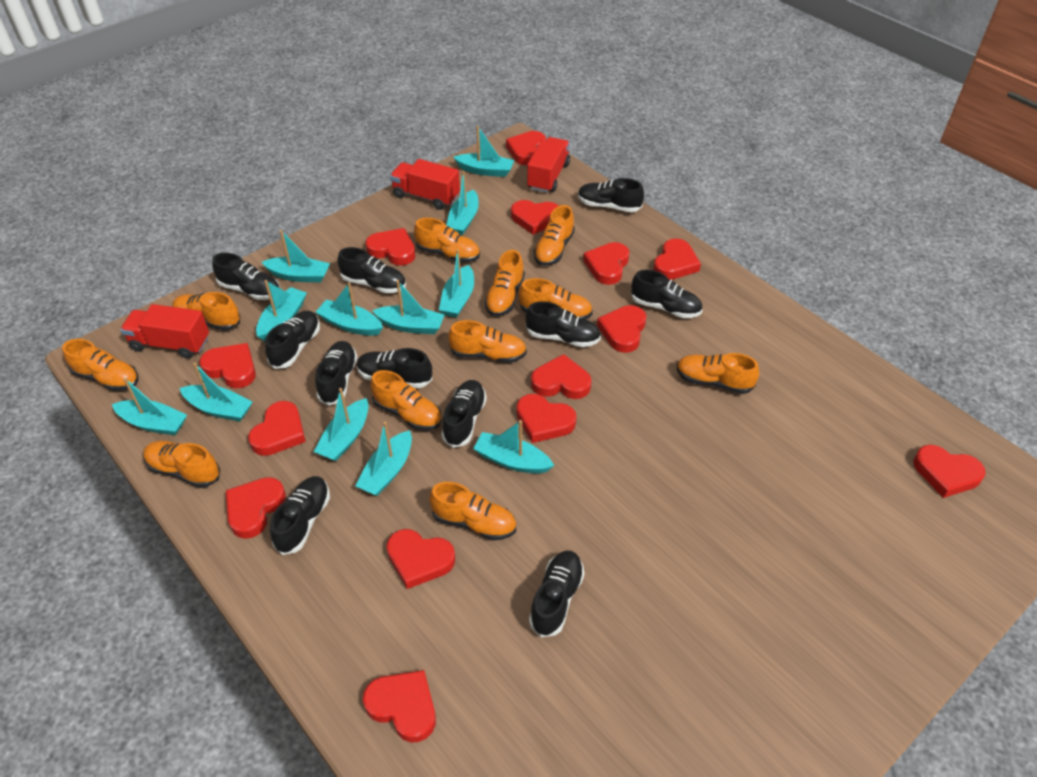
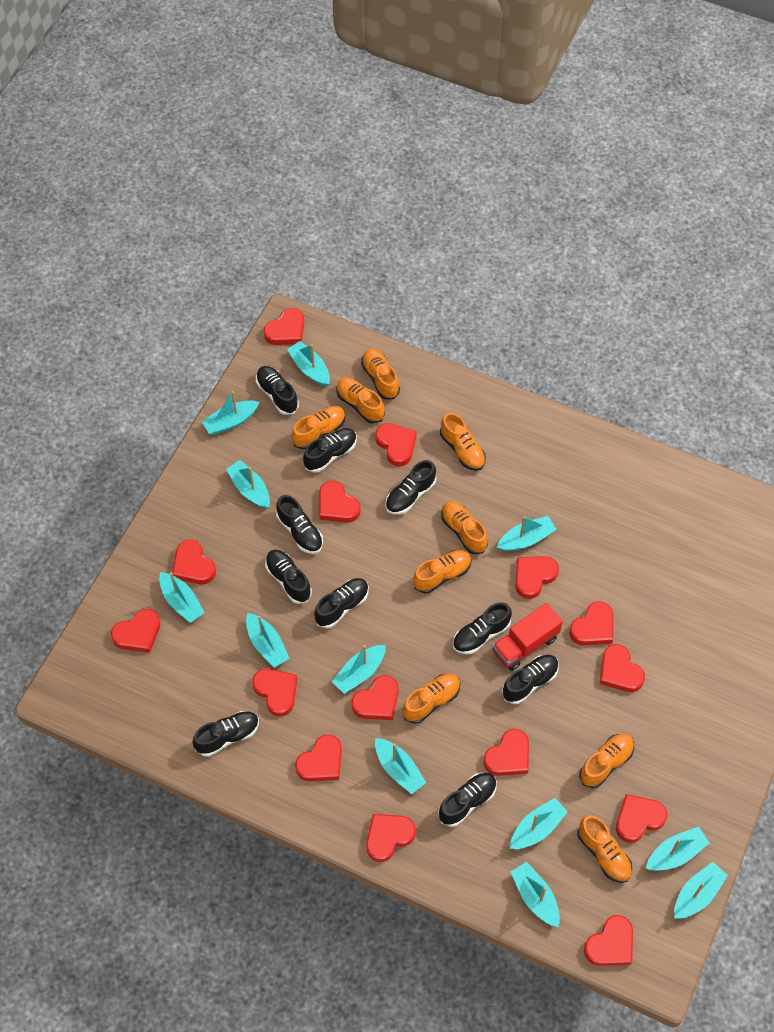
black shoe: 11 -> 10
orange shoe: 11 -> 9
red heart: 14 -> 15
red truck: 3 -> 1

